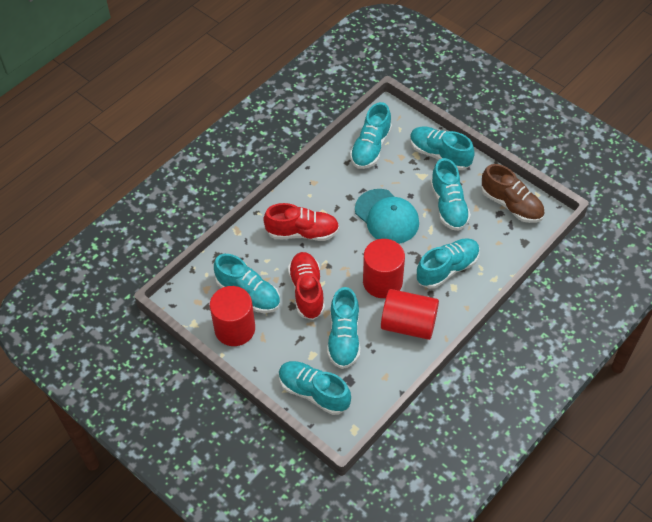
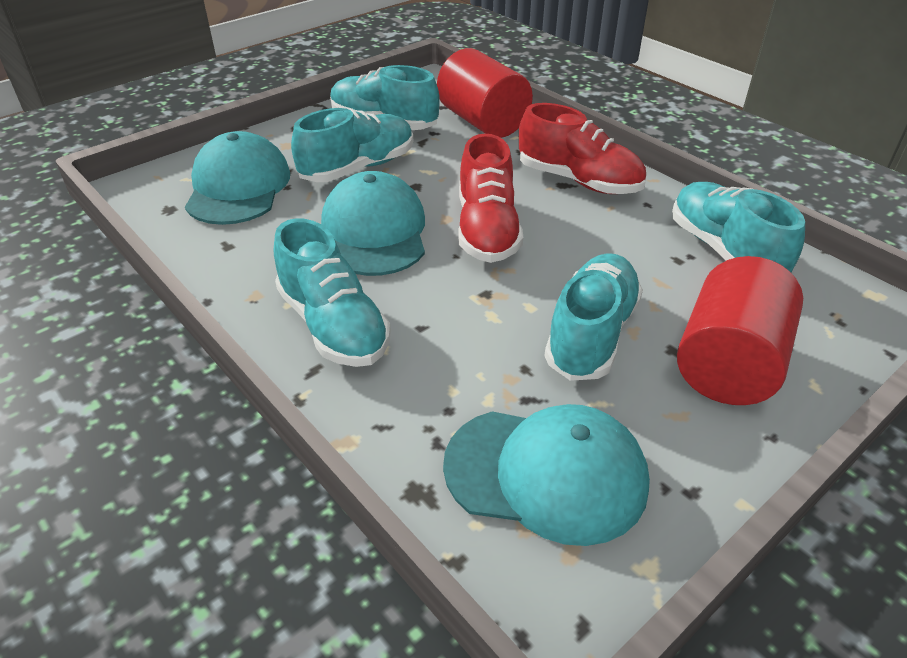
brown shoe: 1 -> 0
red cylinder: 3 -> 2
turquoise cap: 1 -> 3
turquoise shoe: 7 -> 5

